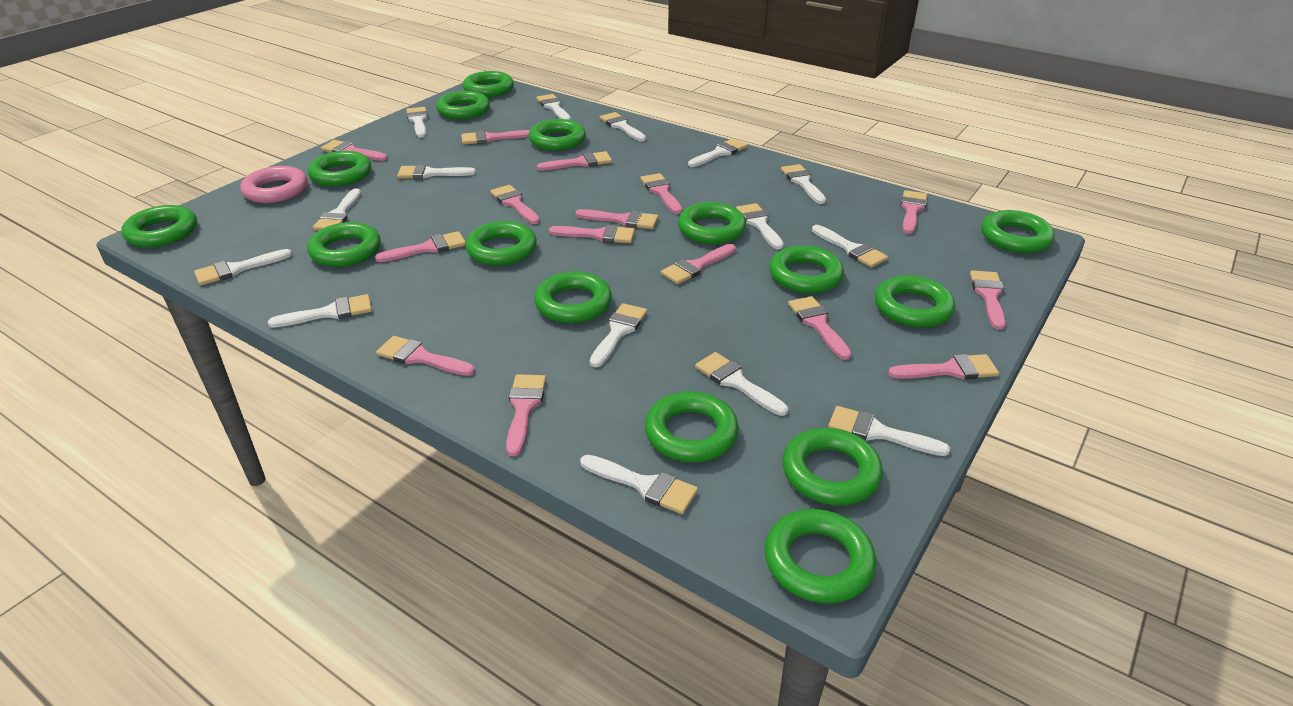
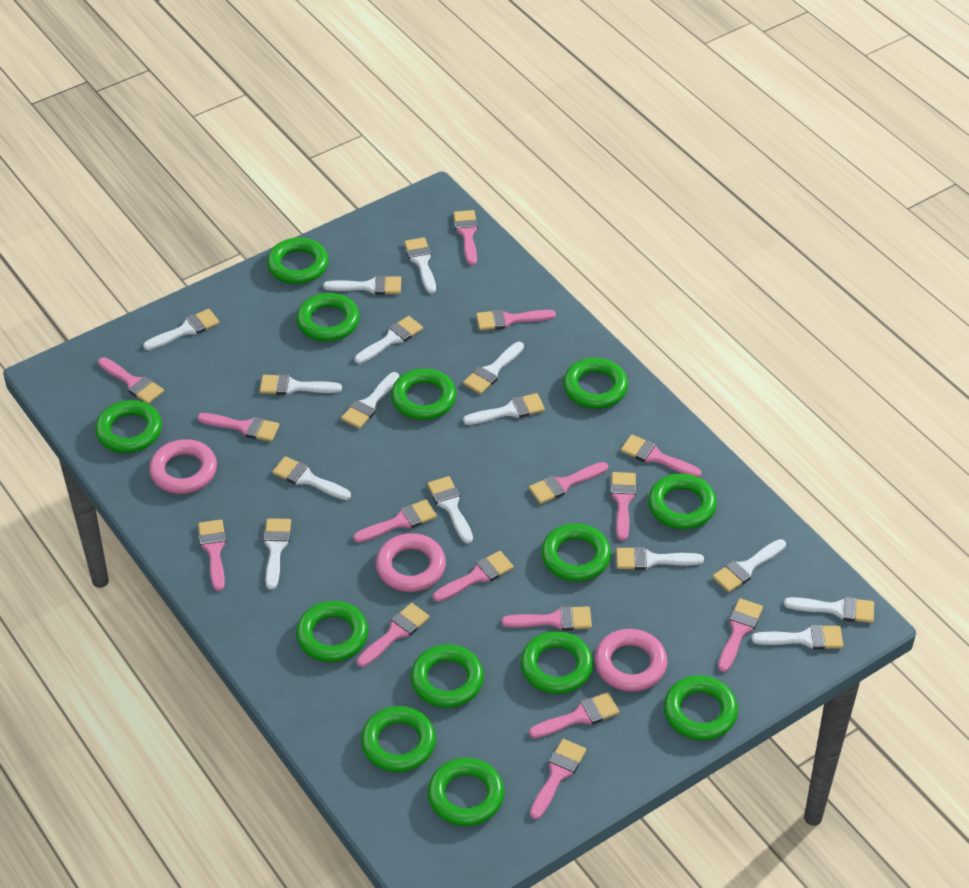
green ring: 15 -> 13
pink ring: 1 -> 3

